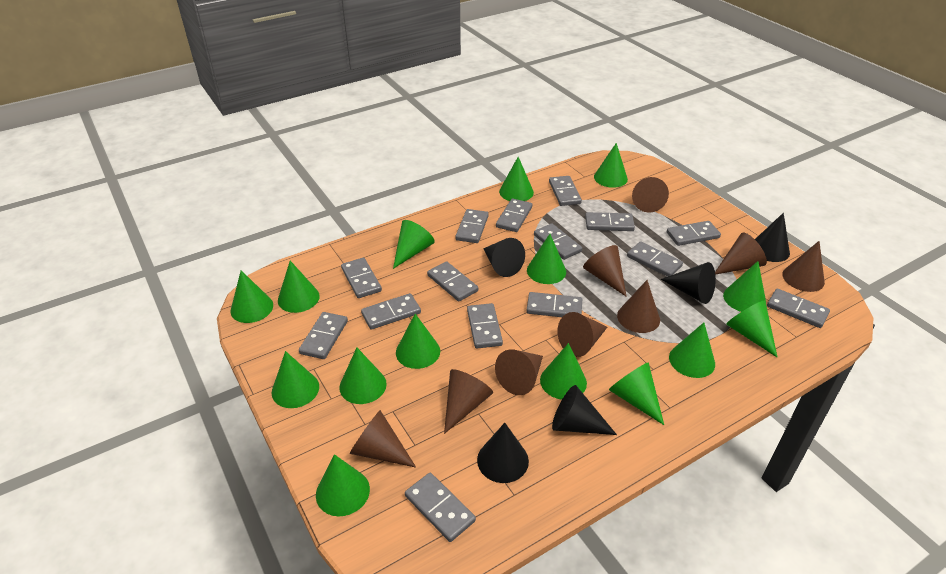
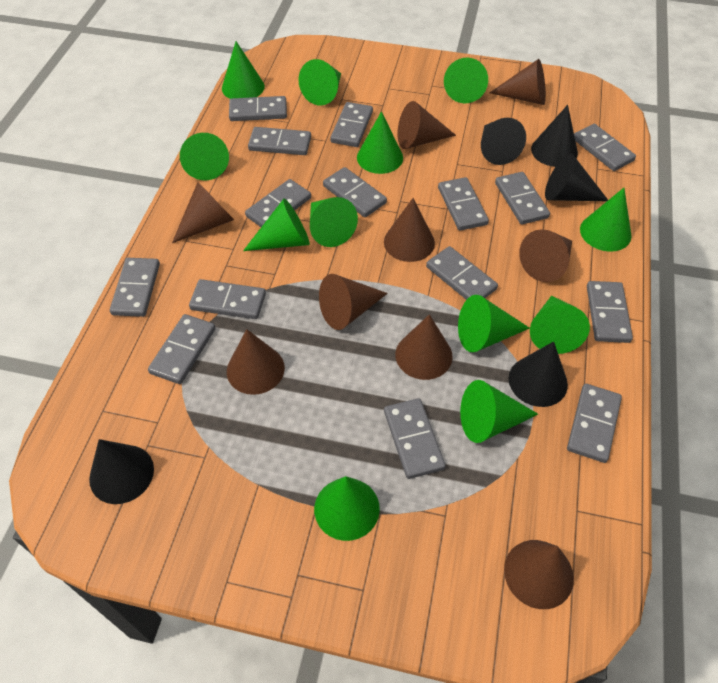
green cone: 15 -> 12

